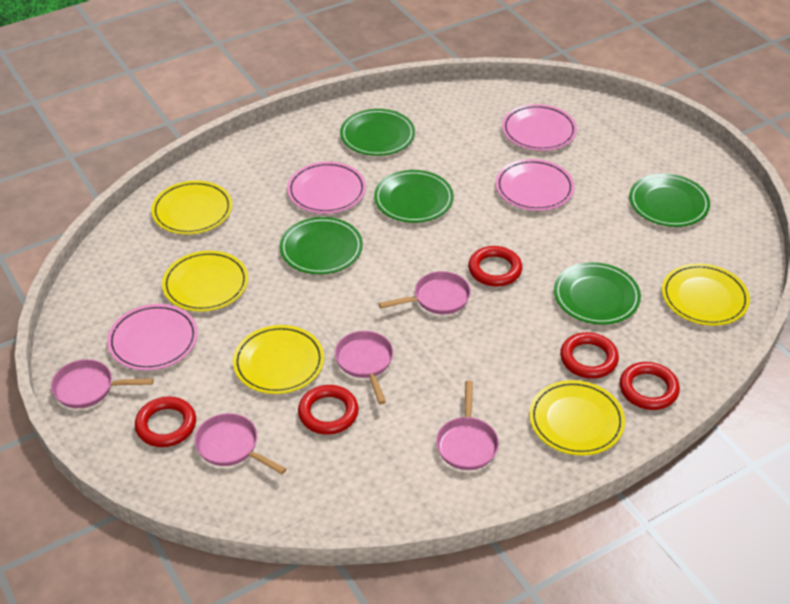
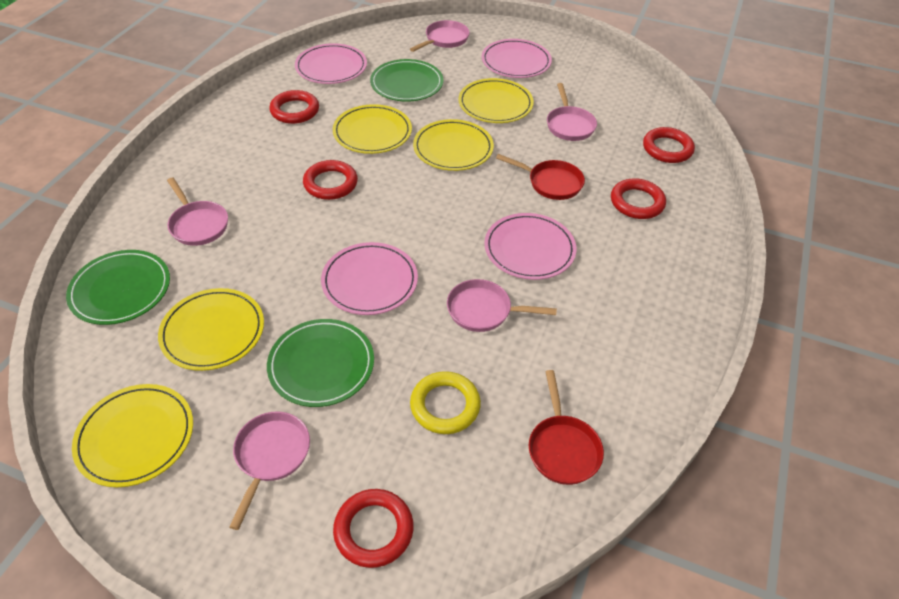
green plate: 5 -> 3
red pan: 0 -> 2
yellow ring: 0 -> 1

